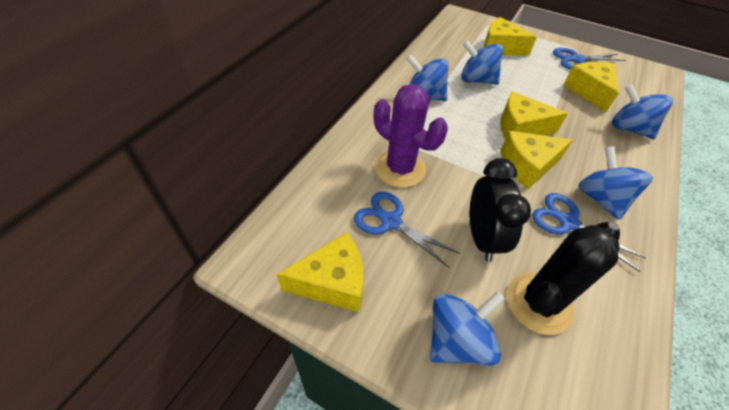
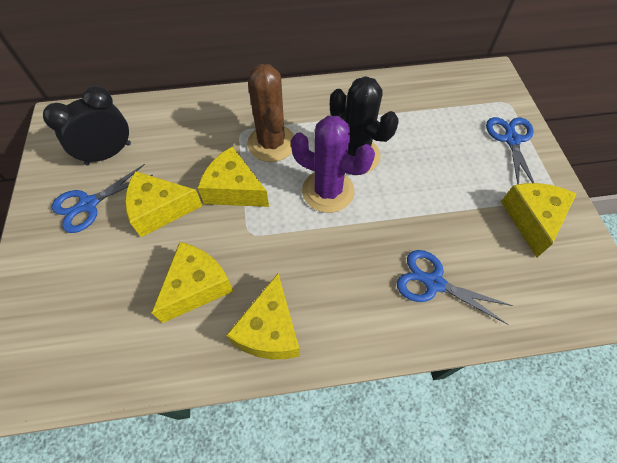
blue spinning top: 5 -> 0
brown cactus: 0 -> 1

